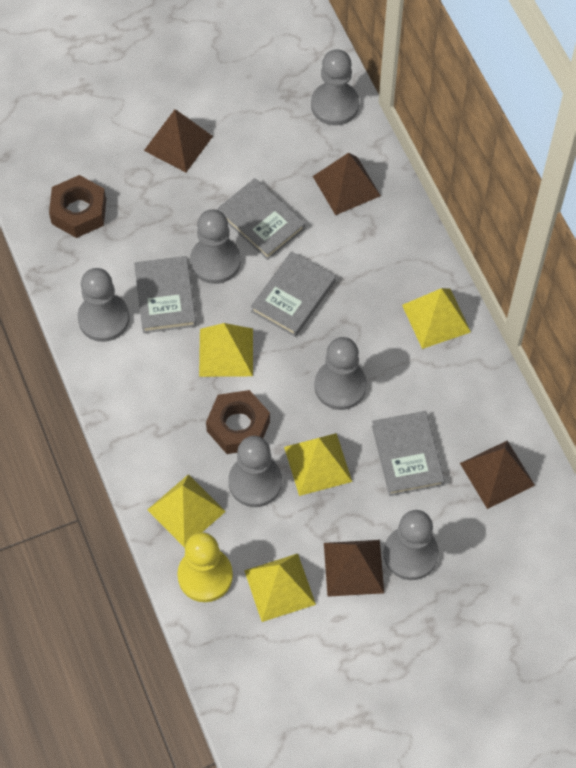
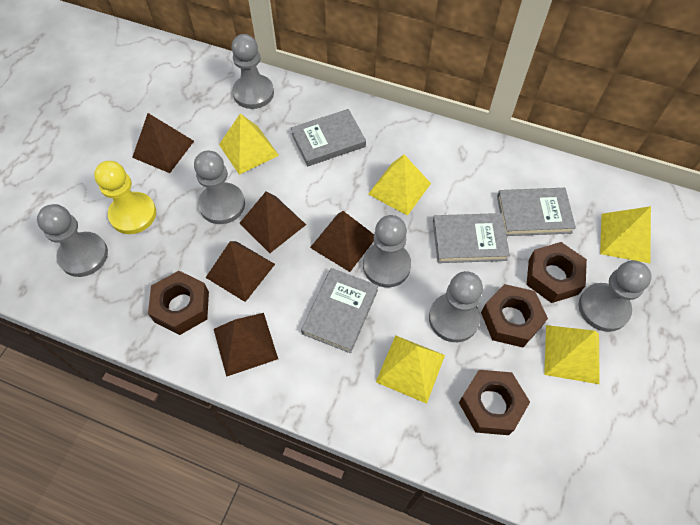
brown nut: 2 -> 4
brown pyramid: 4 -> 5

